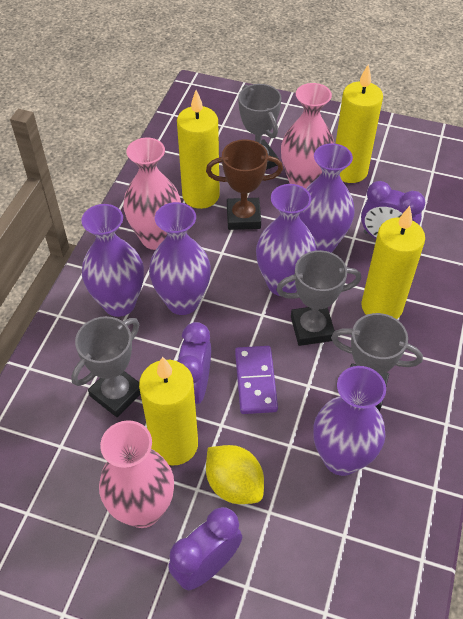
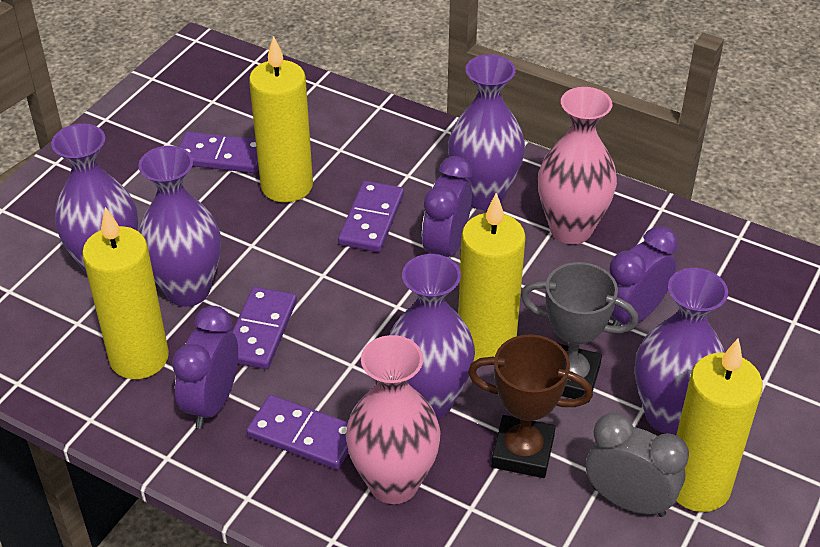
grey clock: 0 -> 1
grey trophy: 4 -> 1
pink vase: 3 -> 2
purple domino: 1 -> 4
yellow lemon: 1 -> 0

